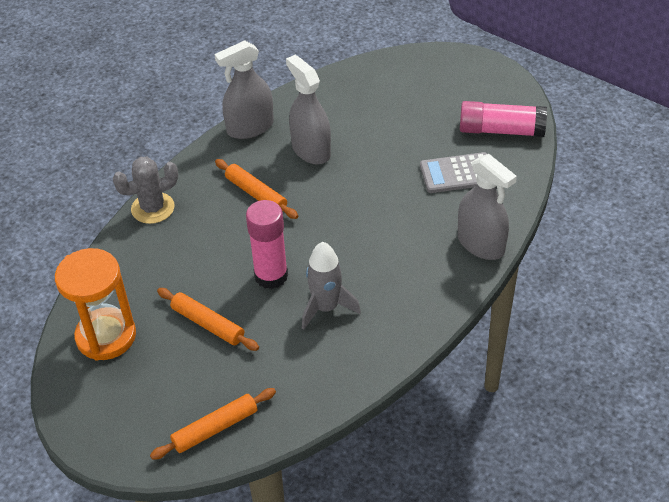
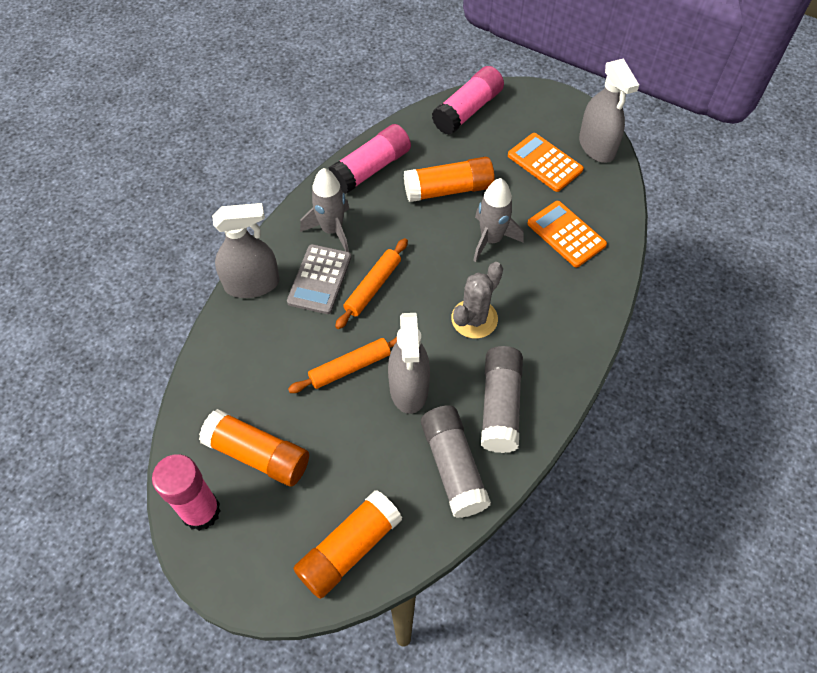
grey glue stick: 0 -> 2
grey rocket: 1 -> 2
orange calculator: 0 -> 2
orange glue stick: 0 -> 3
orange hourglass: 1 -> 0
orange rolling pin: 3 -> 2
pink glue stick: 2 -> 3

